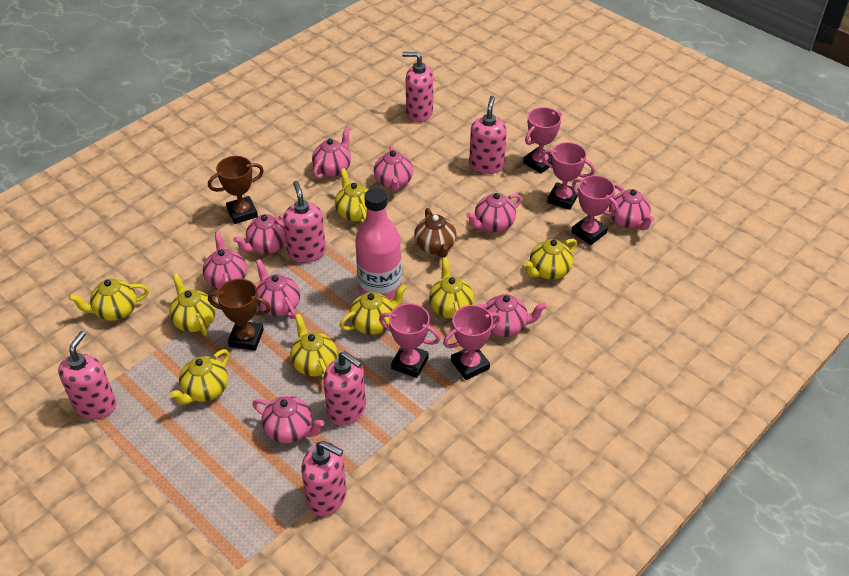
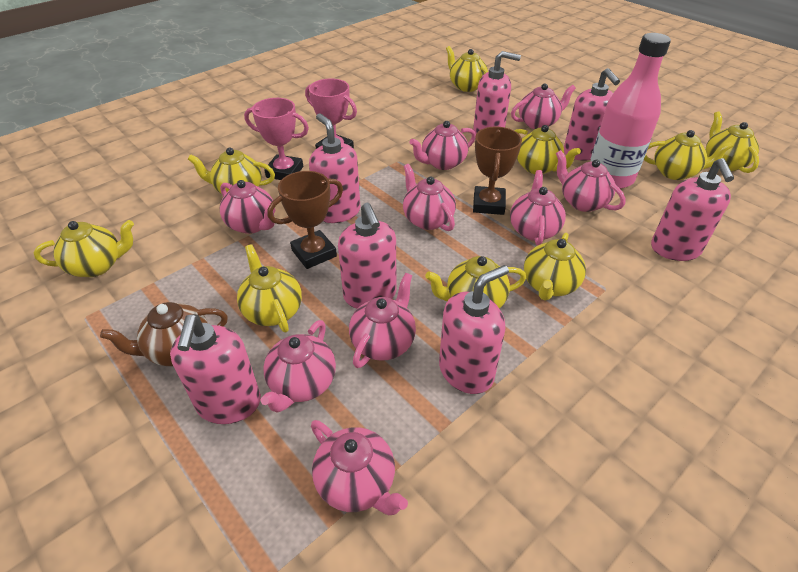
pink soap dispenser: 6 -> 7
pink trophy: 5 -> 2
yellow teapot: 8 -> 9

